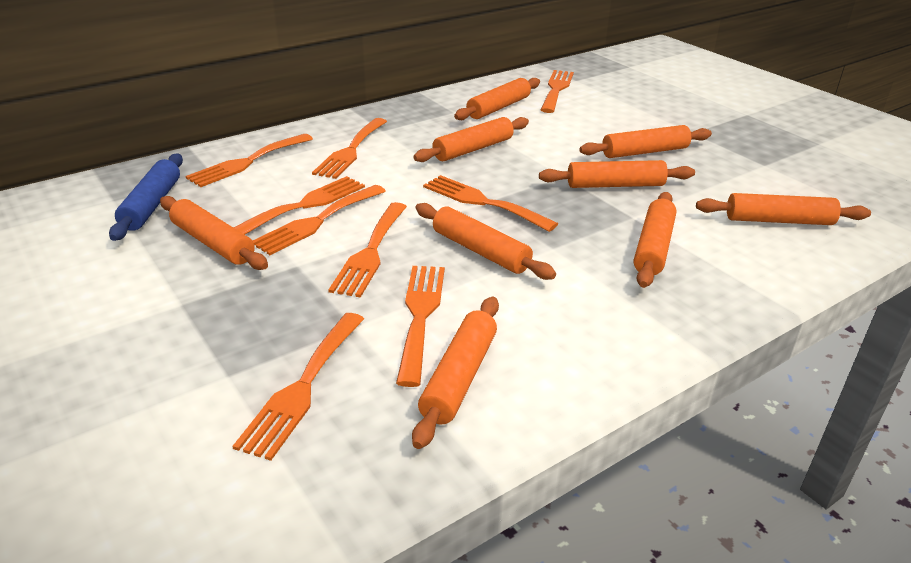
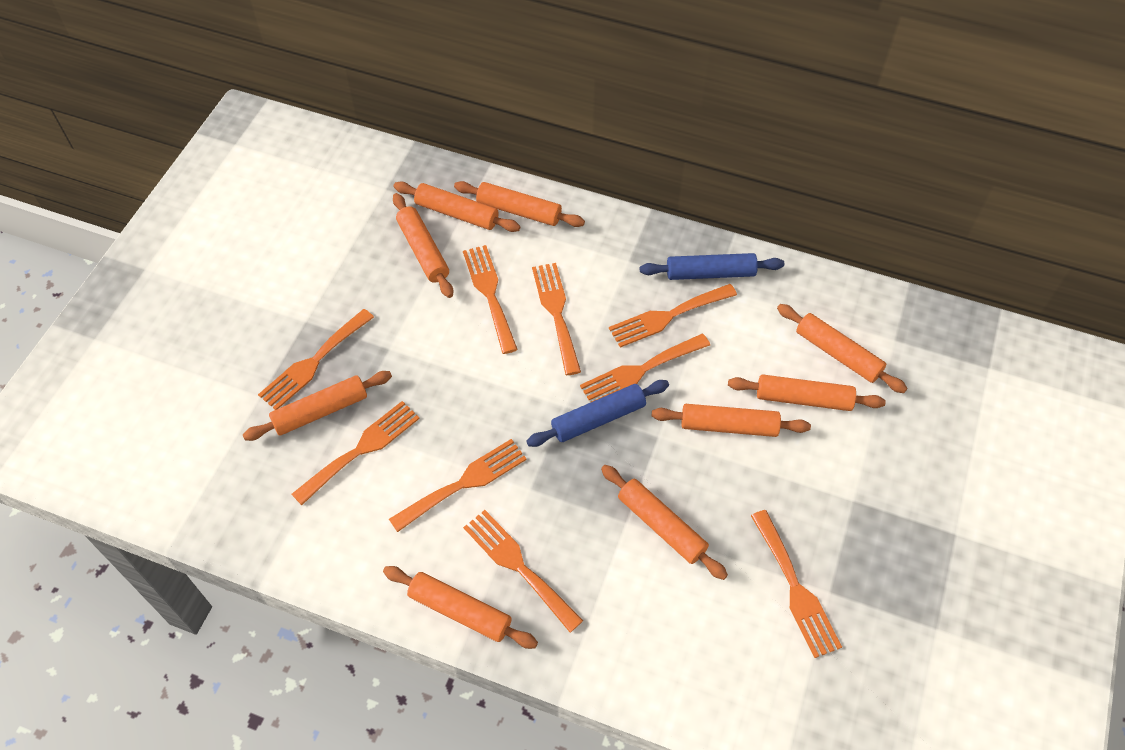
blue rolling pin: 1 -> 2

